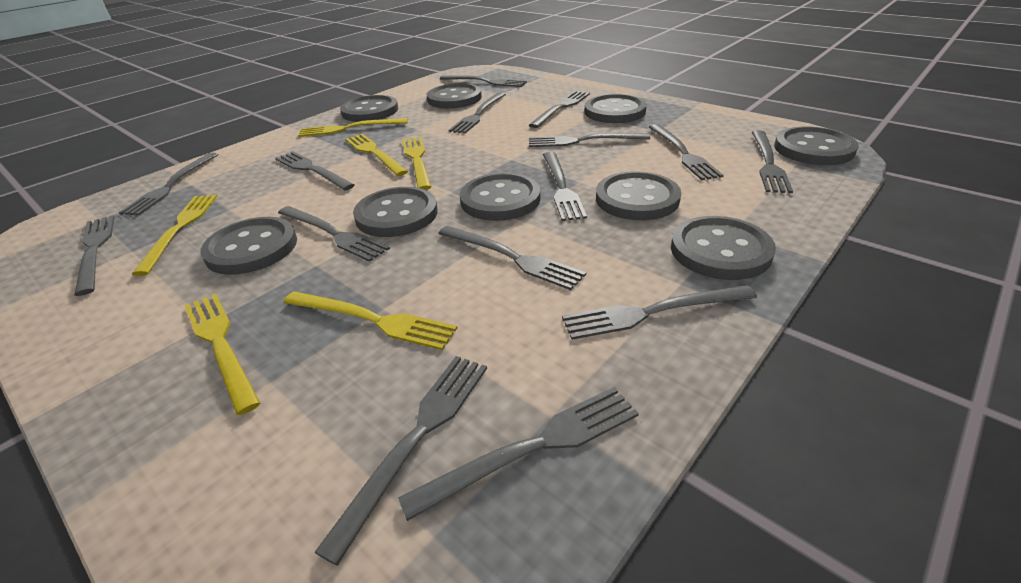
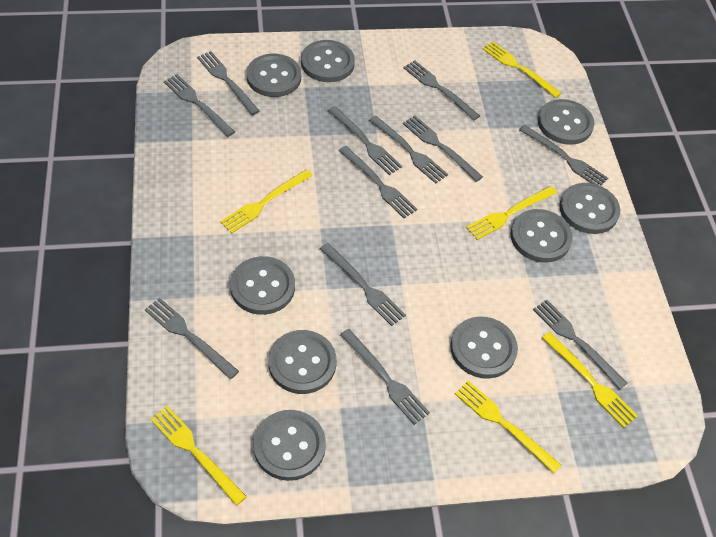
grey fork: 15 -> 12

